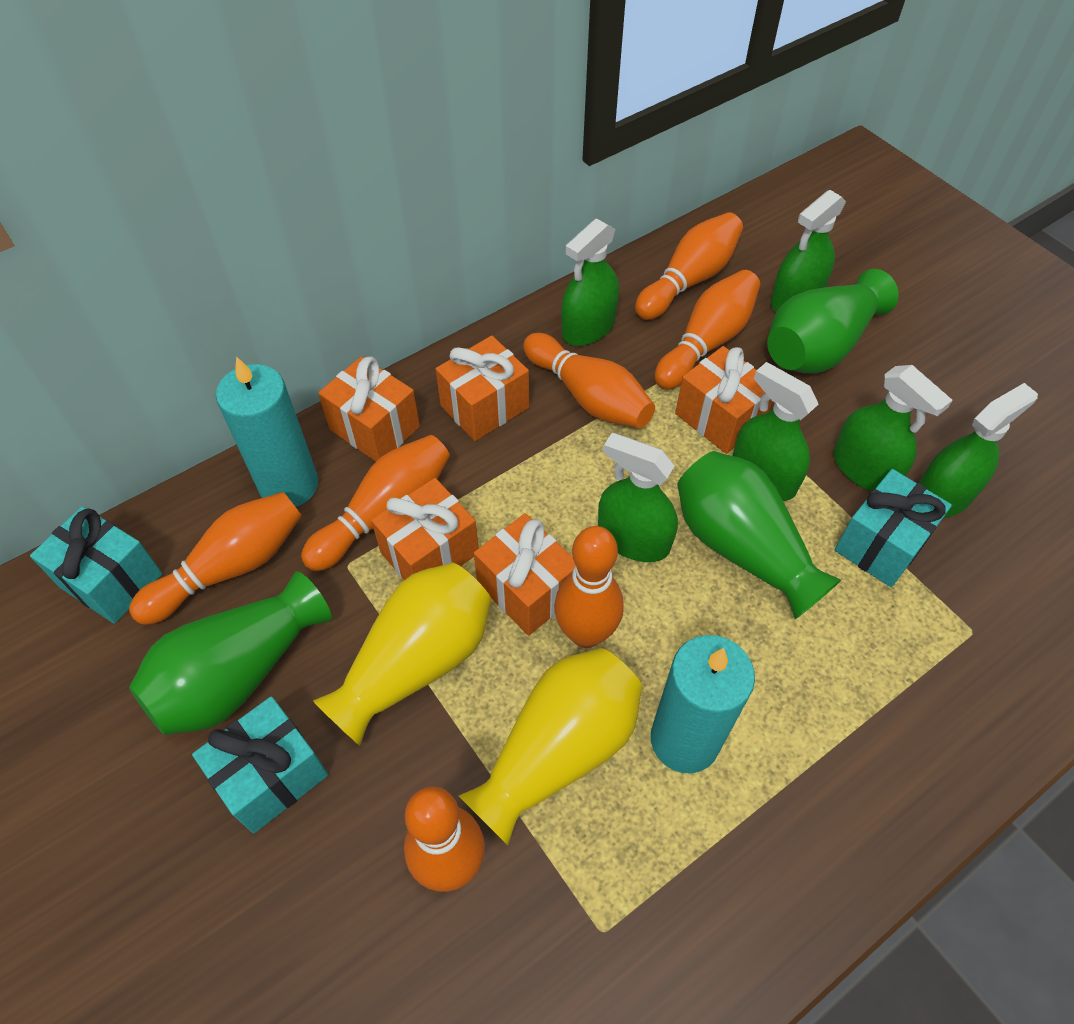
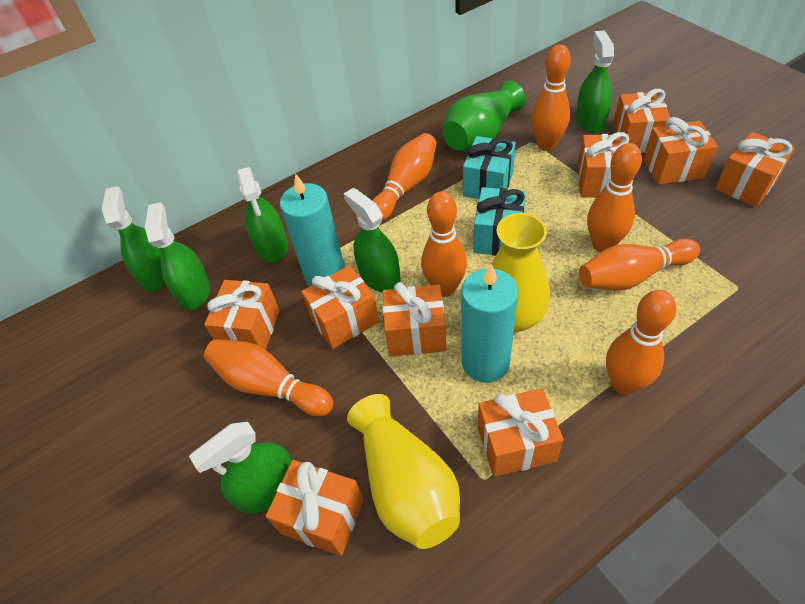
green vase: 3 -> 1
orange gift: 5 -> 9
turquoise gift: 3 -> 2

